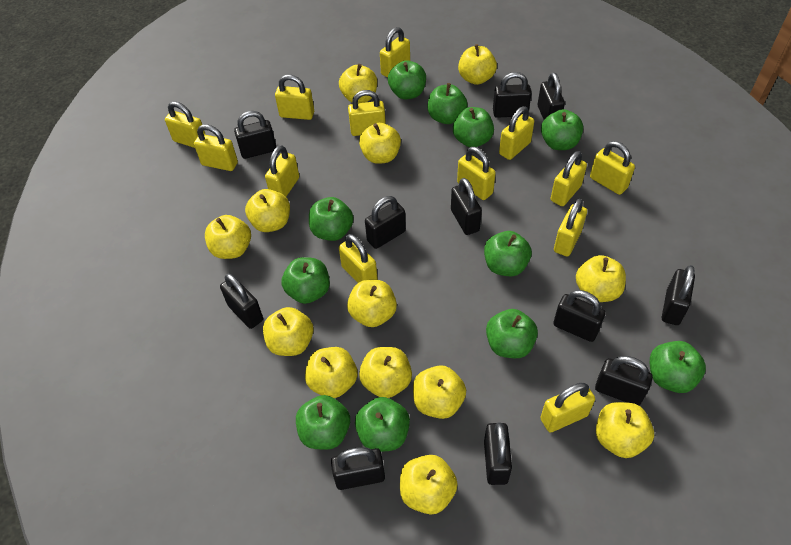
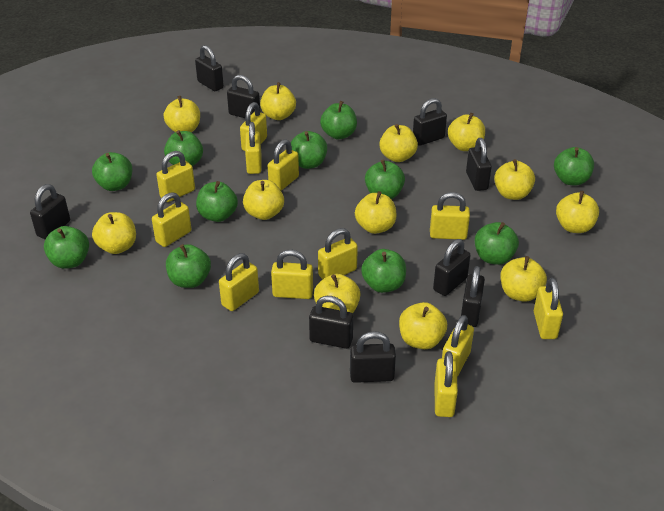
black padlock: 11 -> 9
yellow apple: 13 -> 12
yellow padlock: 13 -> 12

